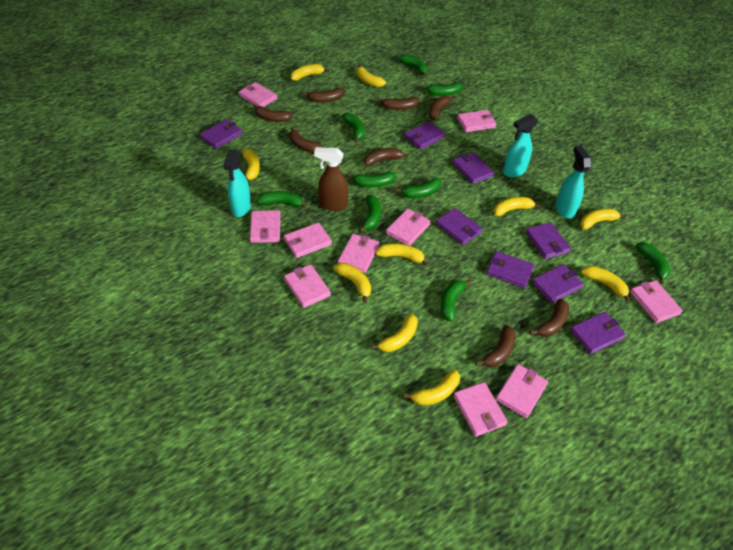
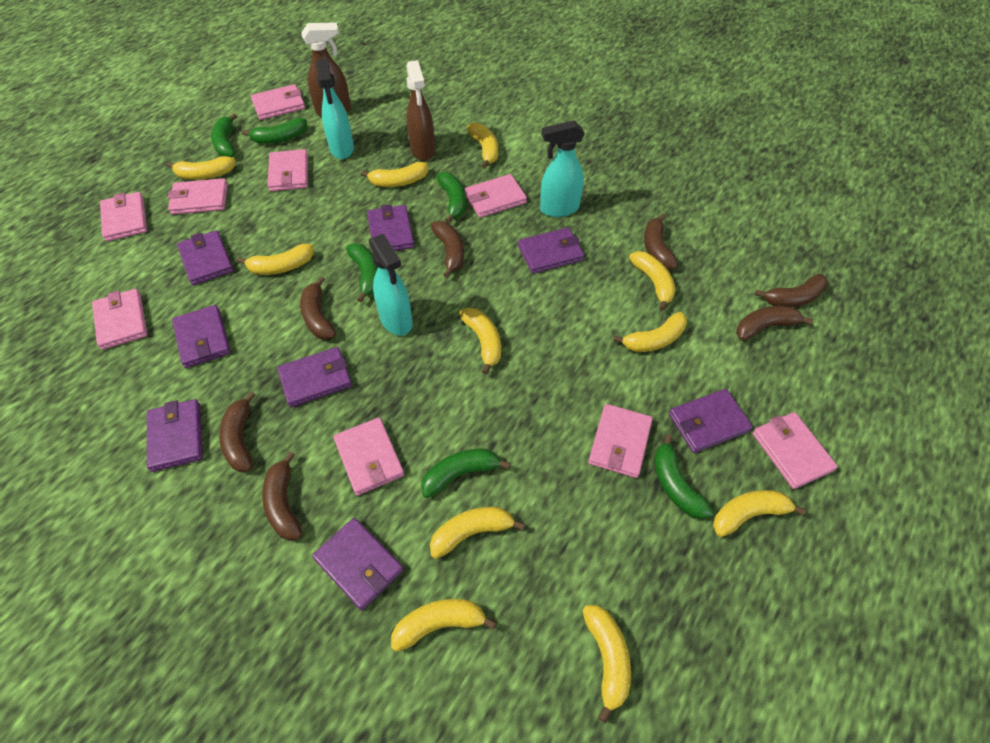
brown banana: 8 -> 7
brown spray bottle: 1 -> 2
green banana: 9 -> 6
pink wallet: 10 -> 9
yellow banana: 10 -> 11

